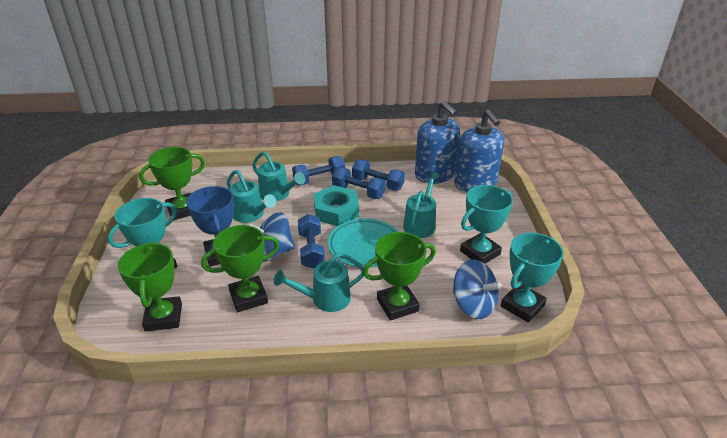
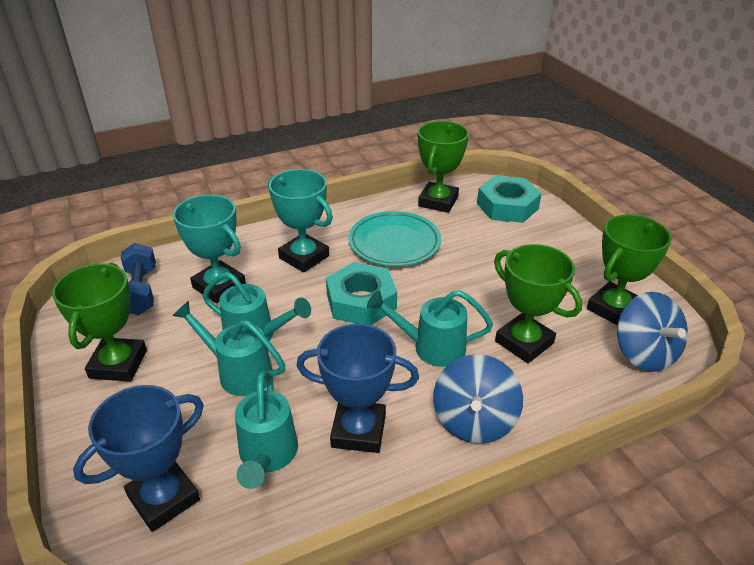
blue dumbbell: 4 -> 1
blue soap dispenser: 2 -> 0
blue trophy: 1 -> 2
turquoise nut: 1 -> 2
turquoise trophy: 3 -> 2

